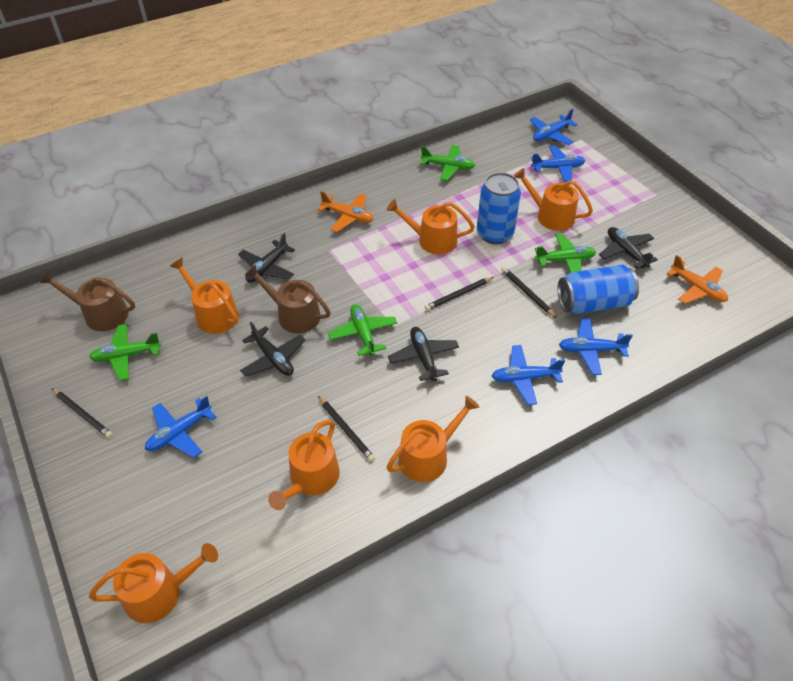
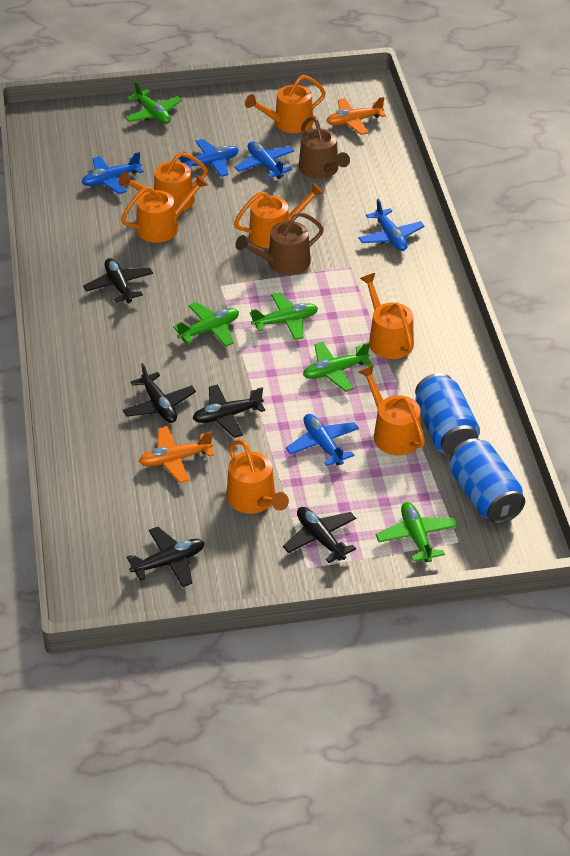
black pencil: 4 -> 0
black plane: 4 -> 5
green plane: 4 -> 5
orange watering can: 6 -> 7

